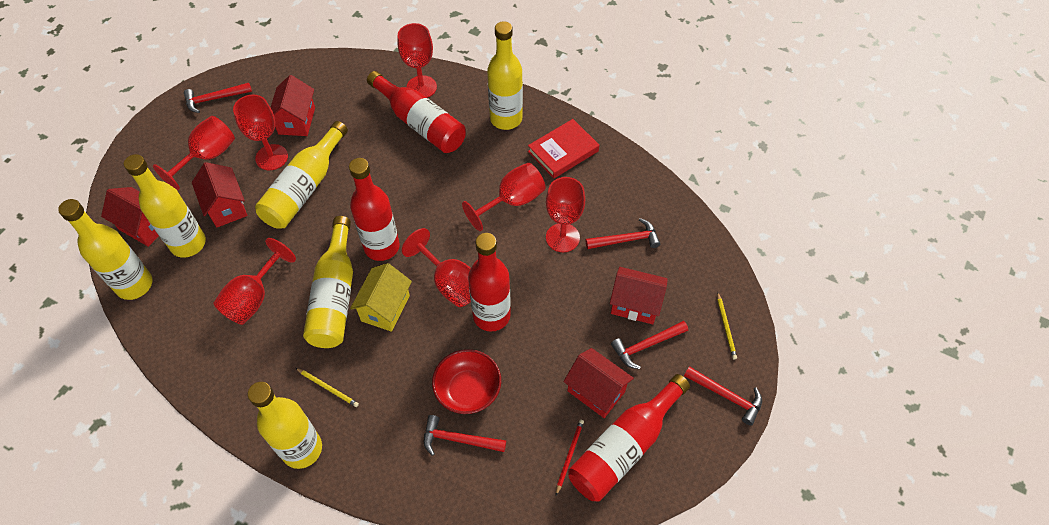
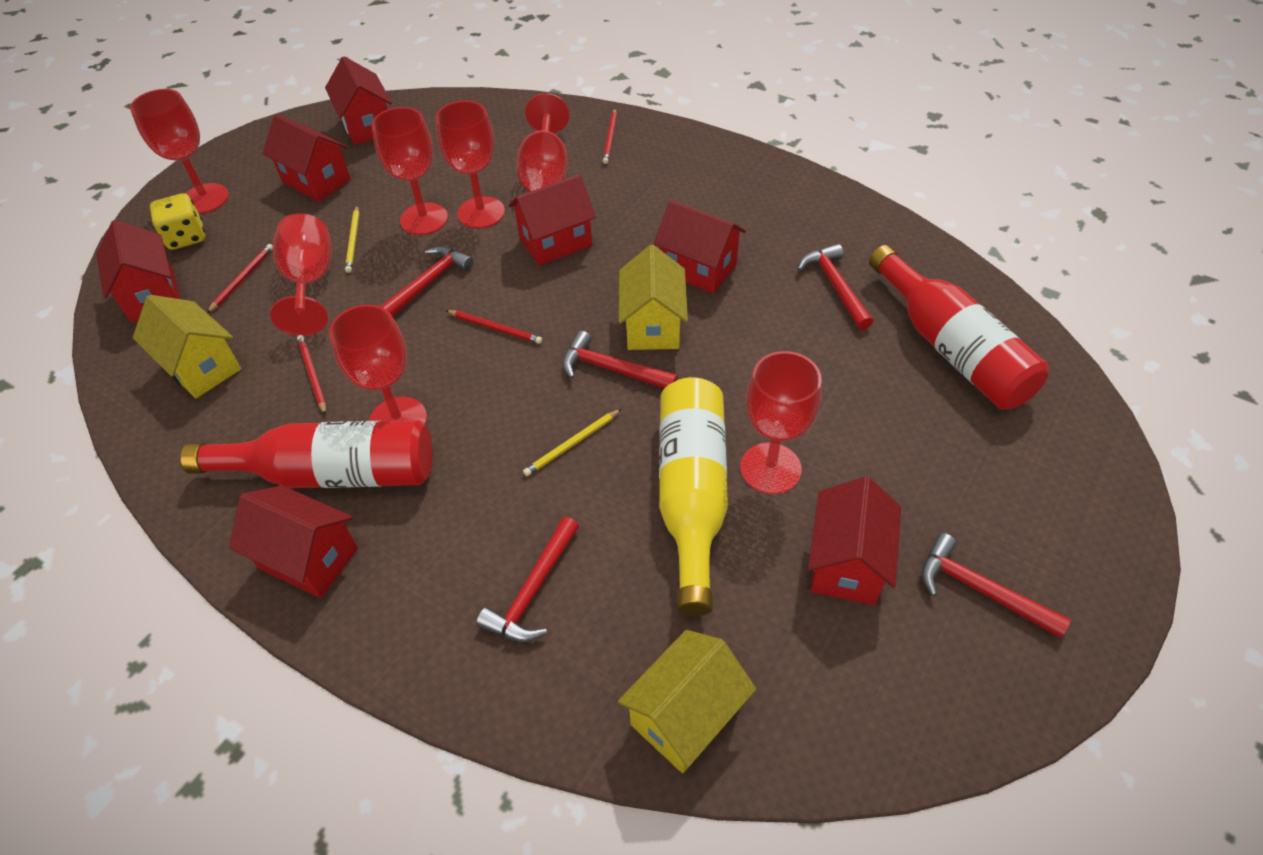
red book: 1 -> 0
red bottle: 4 -> 2
red bowl: 1 -> 0
red house: 5 -> 7
red pencil: 1 -> 4
yellow bottle: 6 -> 1
yellow dice: 0 -> 1
yellow house: 1 -> 3

